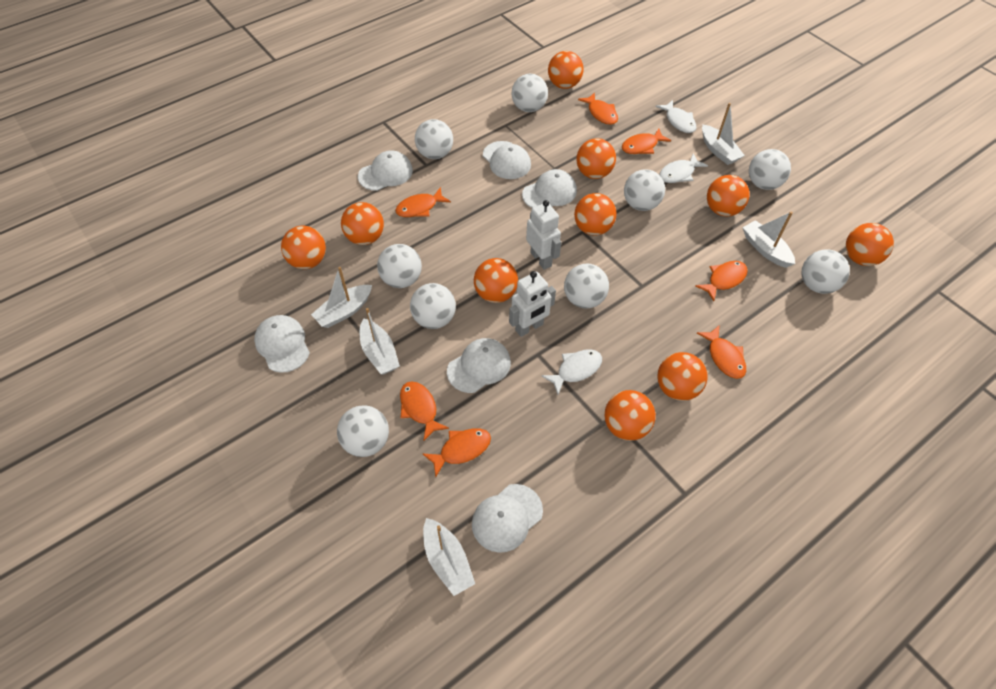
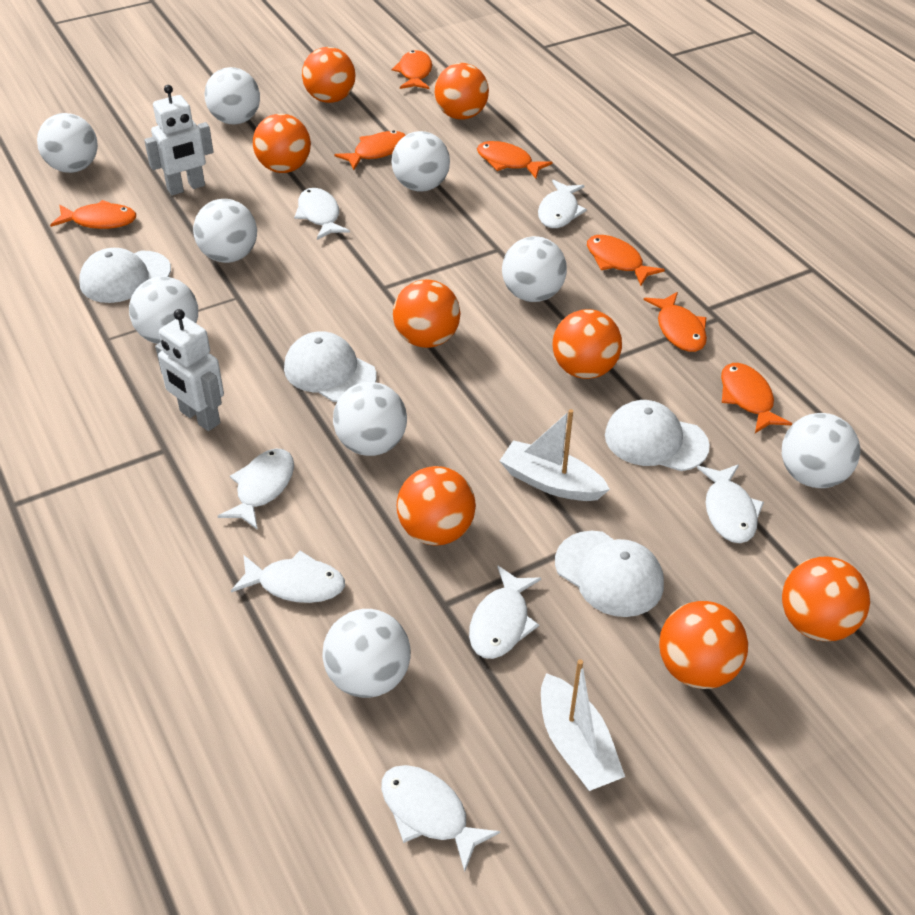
orange ball: 10 -> 8
white boat: 5 -> 2
white cap: 6 -> 4
white fish: 3 -> 7

